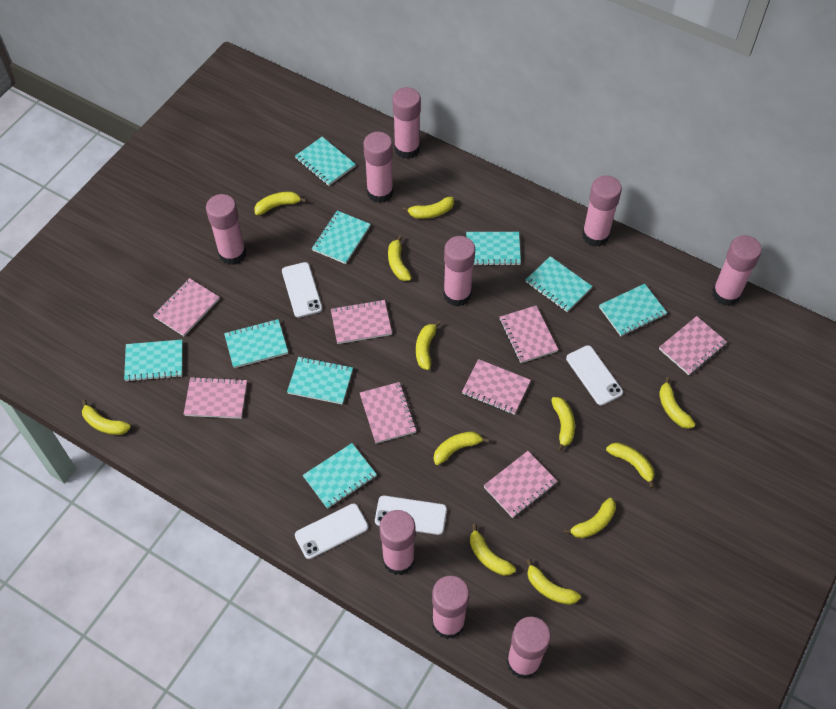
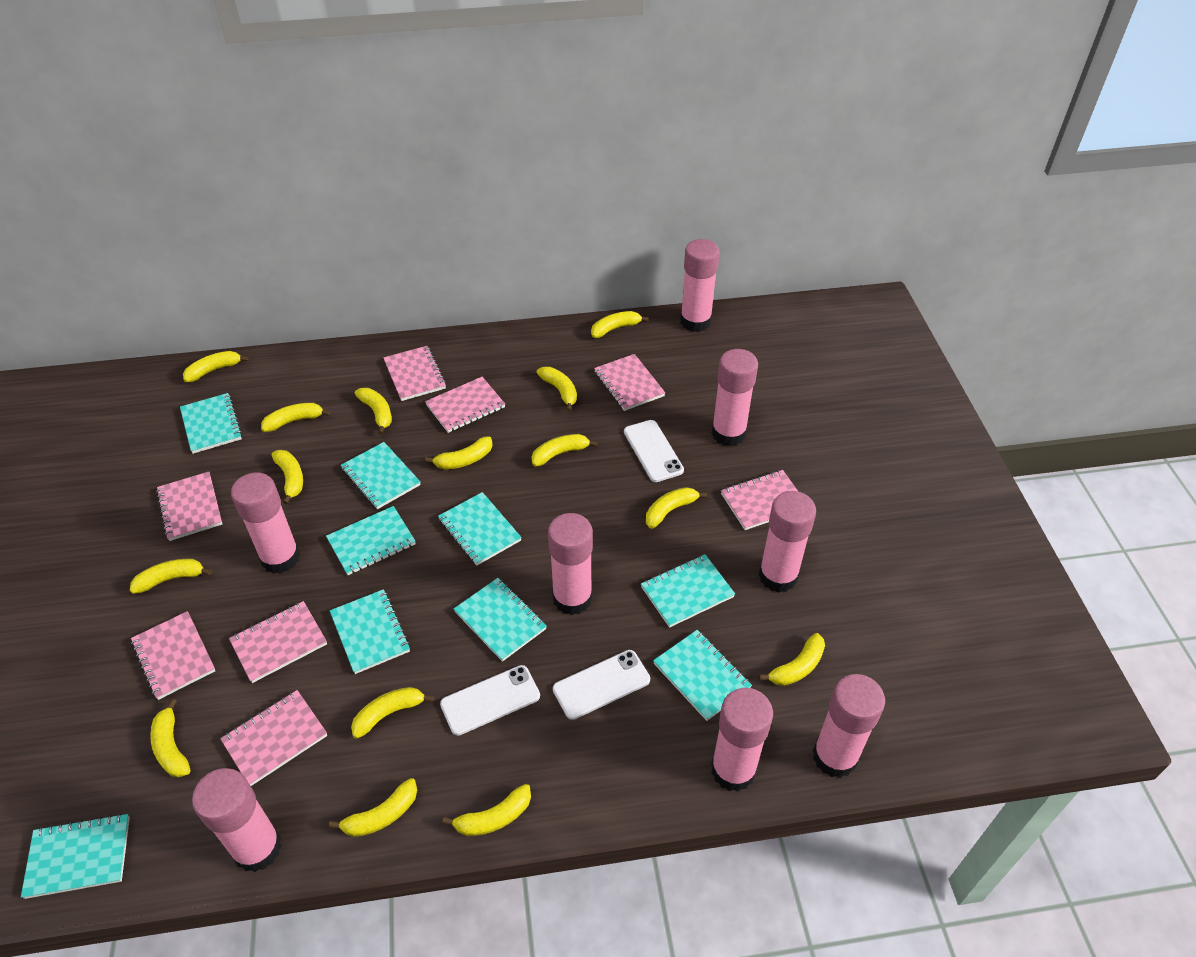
pink glue stick: 9 -> 8
white phone: 4 -> 3
yellow banana: 12 -> 15

